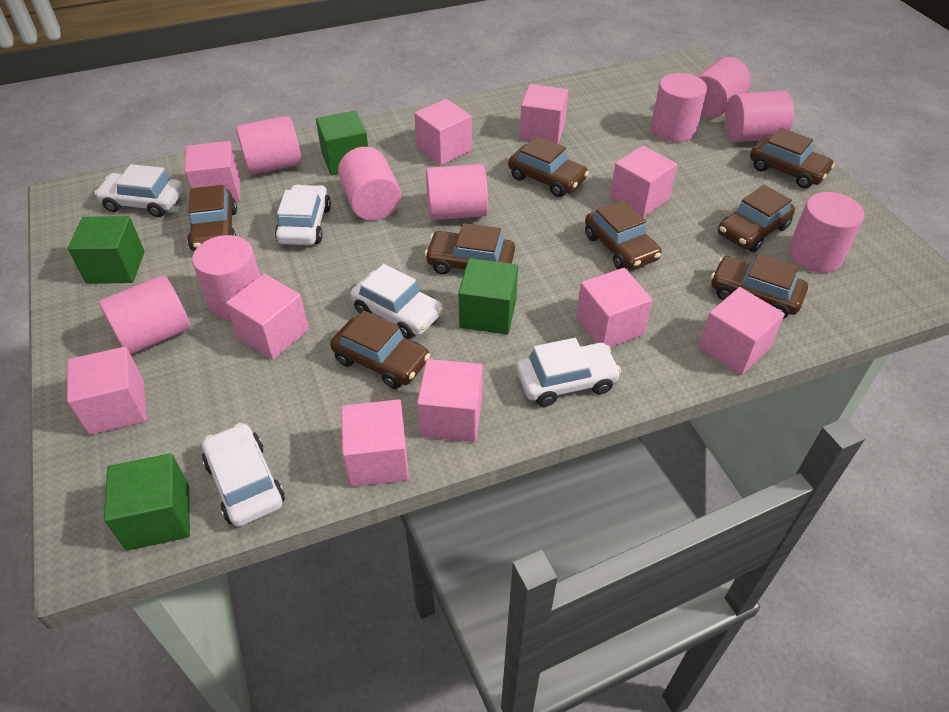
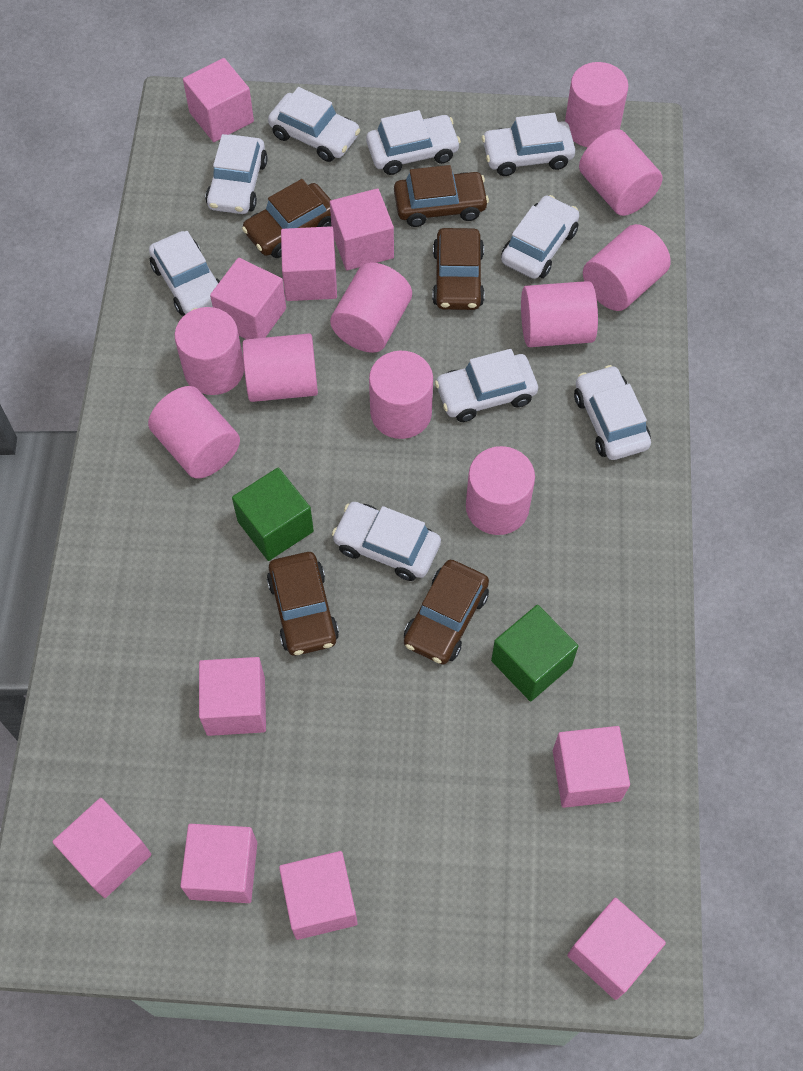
brown car: 8 -> 5
green cube: 4 -> 2
pink cylinder: 9 -> 10
white car: 5 -> 9

